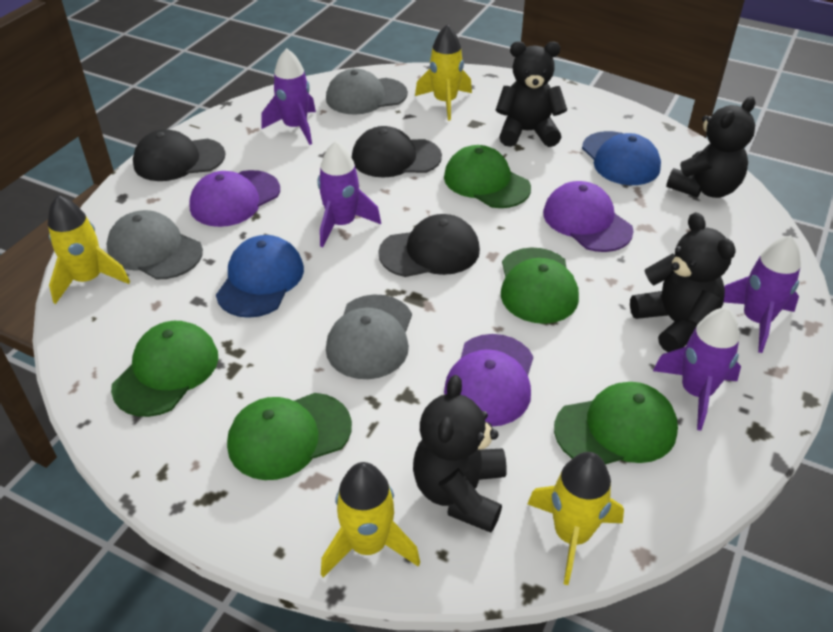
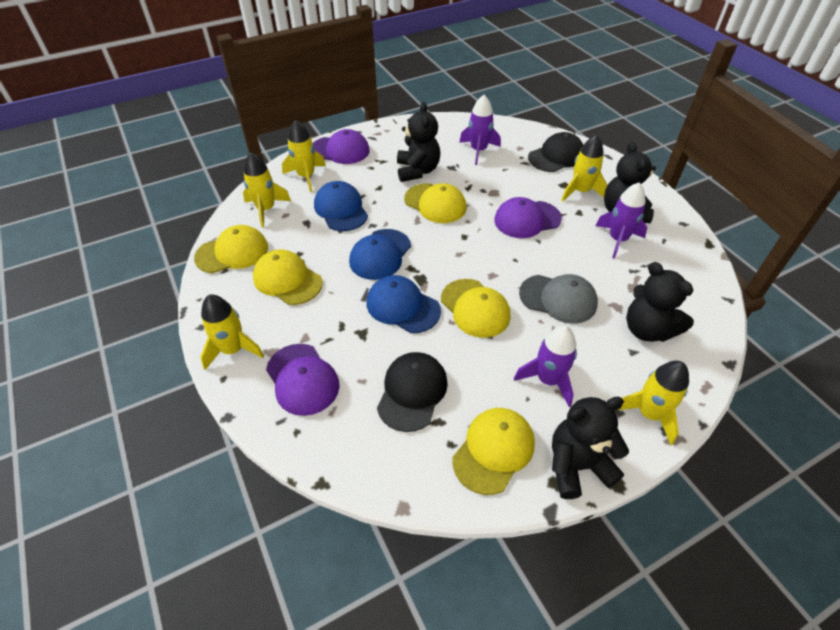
black cap: 3 -> 2
blue cap: 2 -> 3
green cap: 5 -> 0
grey cap: 3 -> 1
purple rocket: 4 -> 3
yellow cap: 0 -> 5
yellow rocket: 4 -> 5

